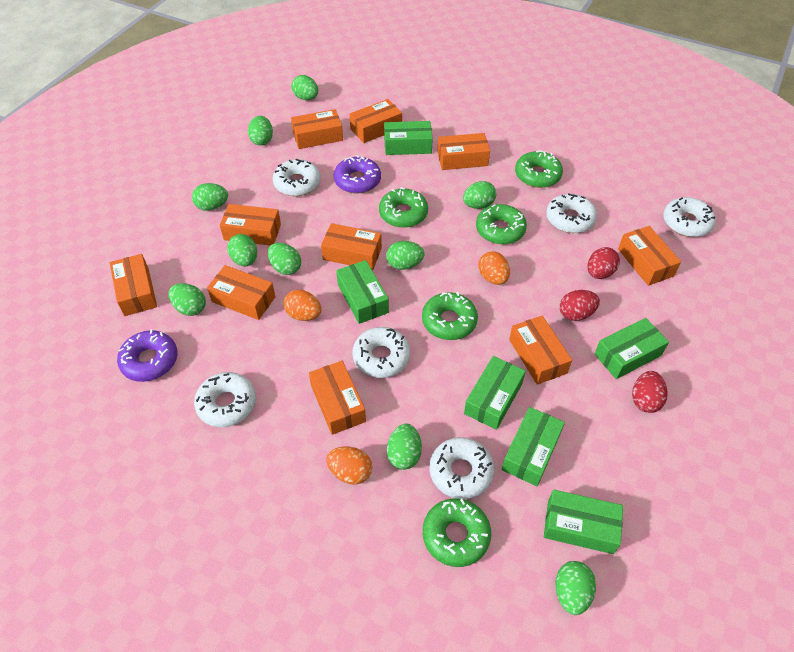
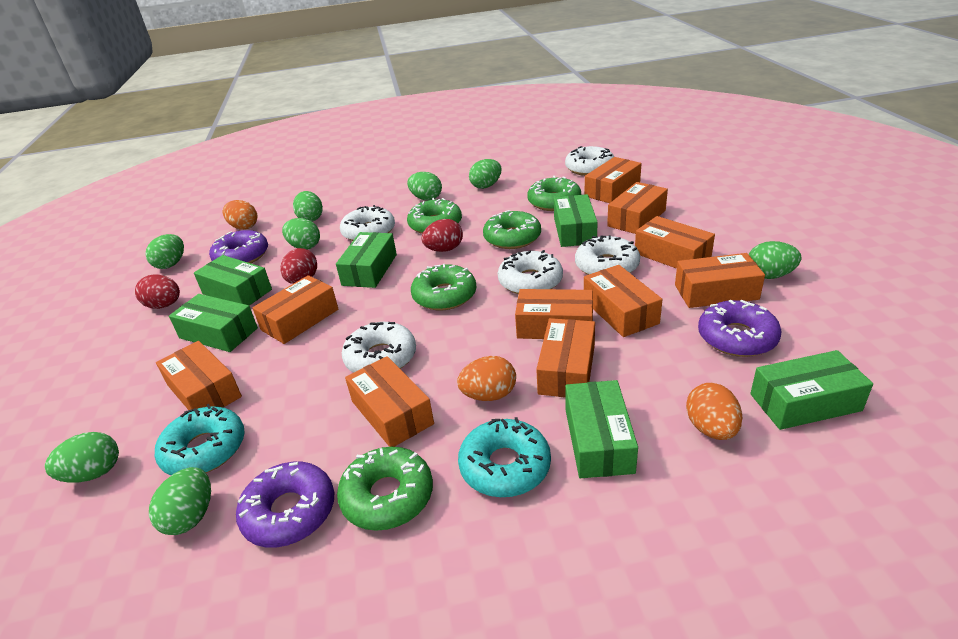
green egg: 10 -> 8
purple donut: 2 -> 3
turquoise donut: 0 -> 2
white donut: 6 -> 5

